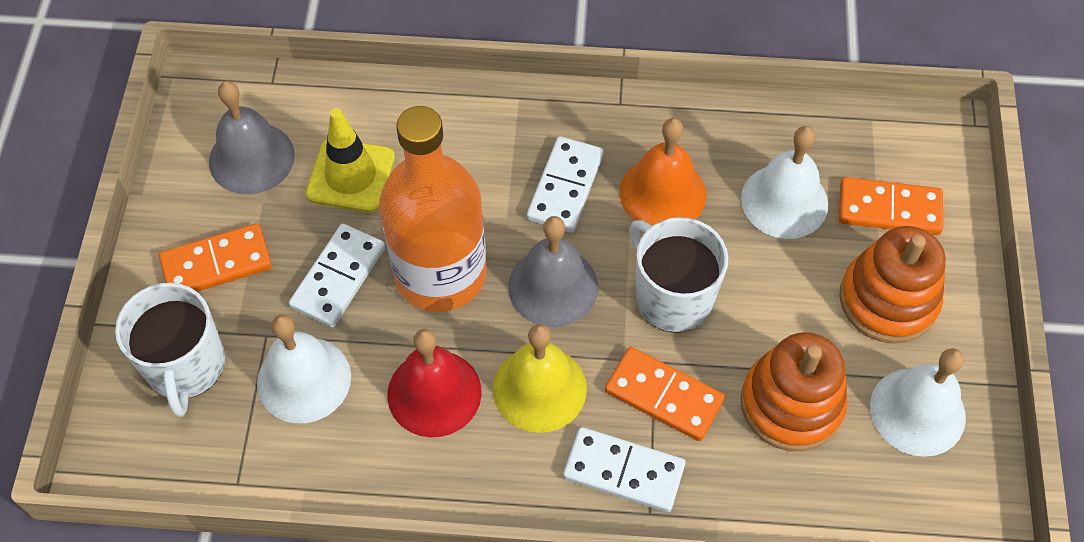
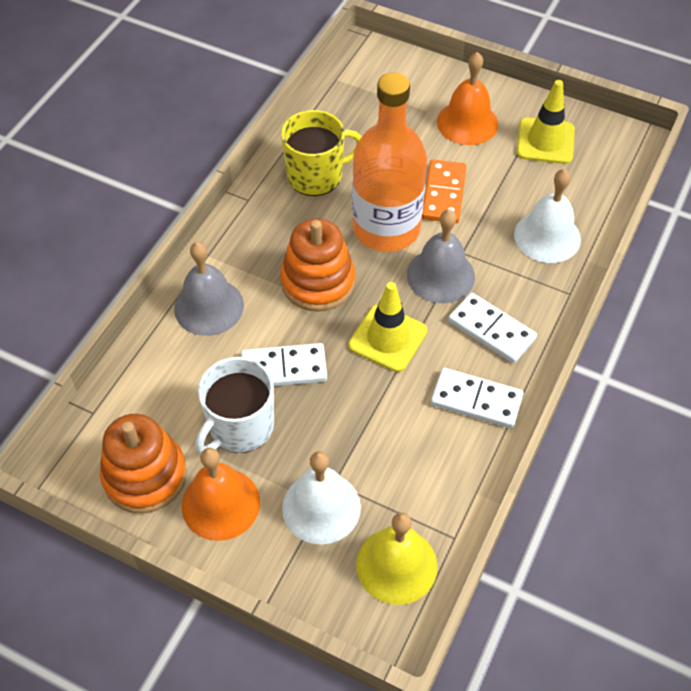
orange bell: 1 -> 2
orange domino: 3 -> 1
red bell: 1 -> 0
white bell: 3 -> 2
white mug: 2 -> 1
yellow mug: 0 -> 1
yellow traffic cone: 1 -> 2

